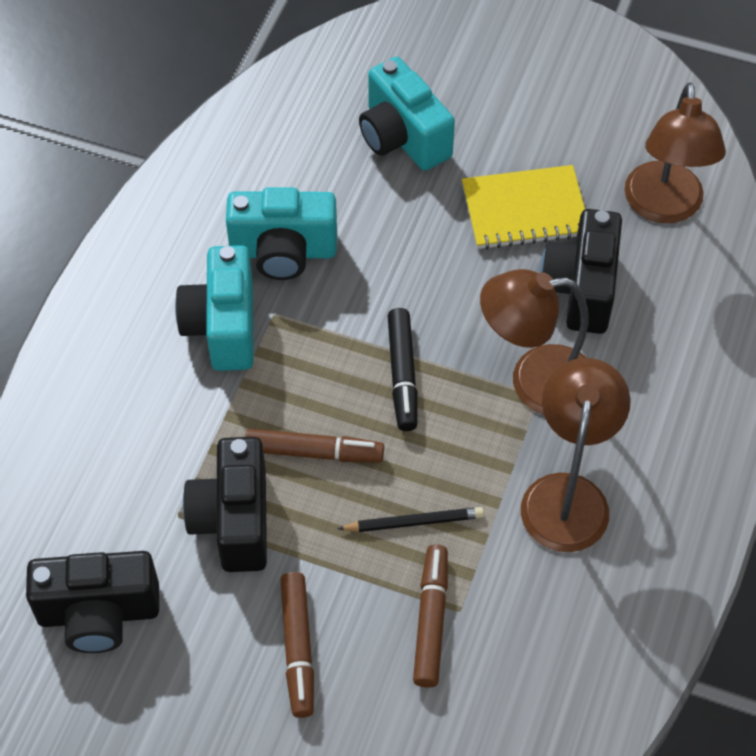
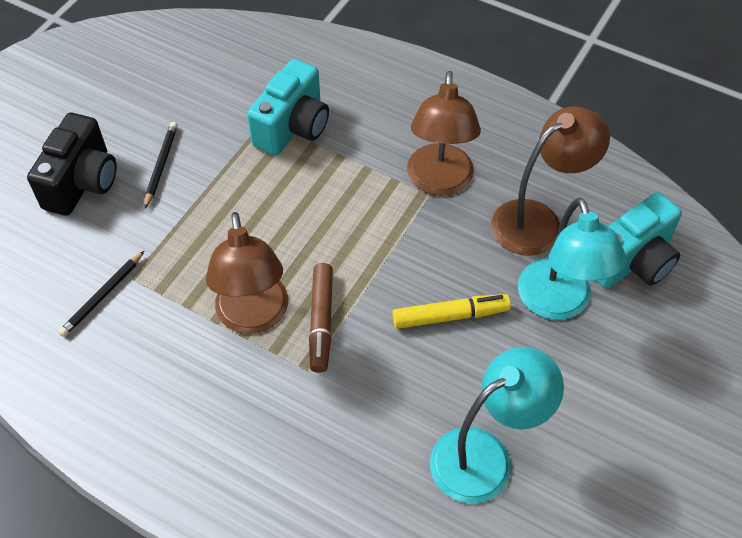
black camera: 3 -> 1
black marker: 1 -> 0
black pencil: 1 -> 2
brown marker: 3 -> 1
turquoise camera: 3 -> 2
turquoise lamp: 0 -> 2
yellow marker: 0 -> 1
yellow notebook: 1 -> 0

